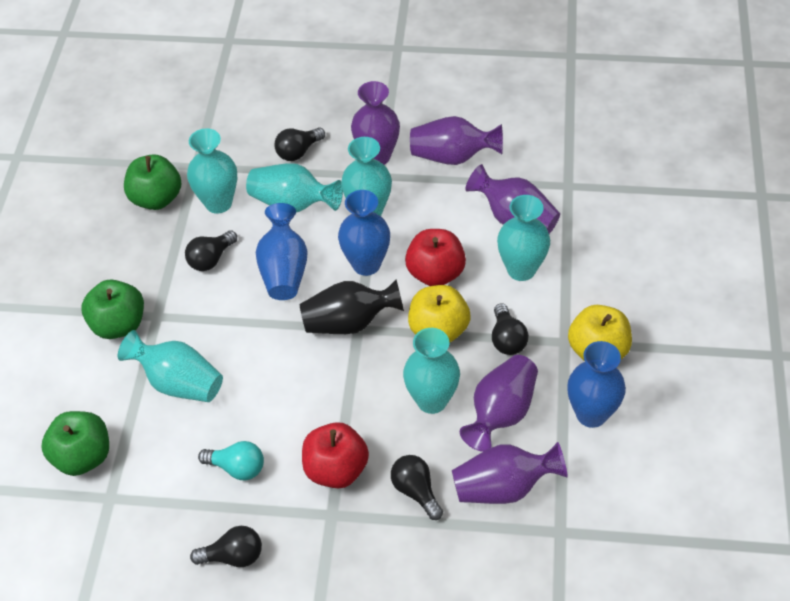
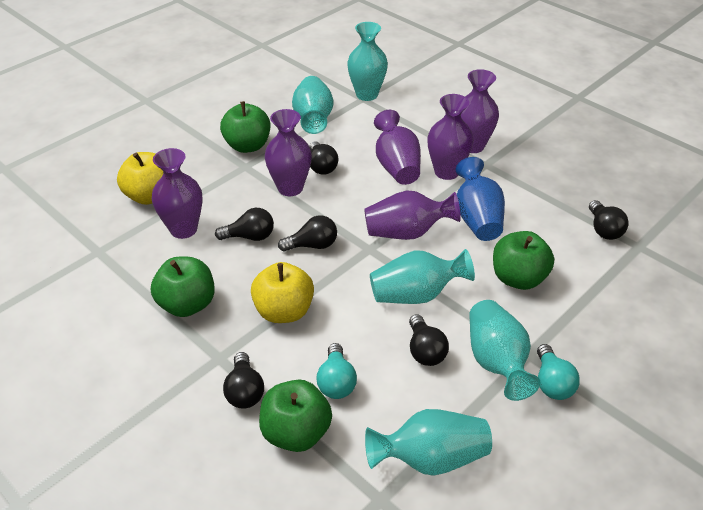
black light bulb: 5 -> 6
black vase: 1 -> 0
blue vase: 3 -> 1
green apple: 3 -> 4
purple vase: 5 -> 6
red apple: 2 -> 0
turquoise light bulb: 1 -> 2
turquoise vase: 6 -> 5

